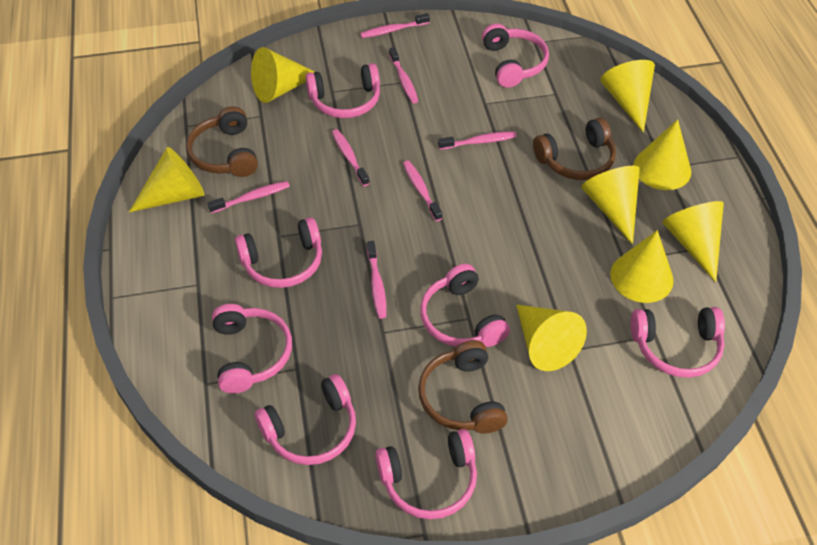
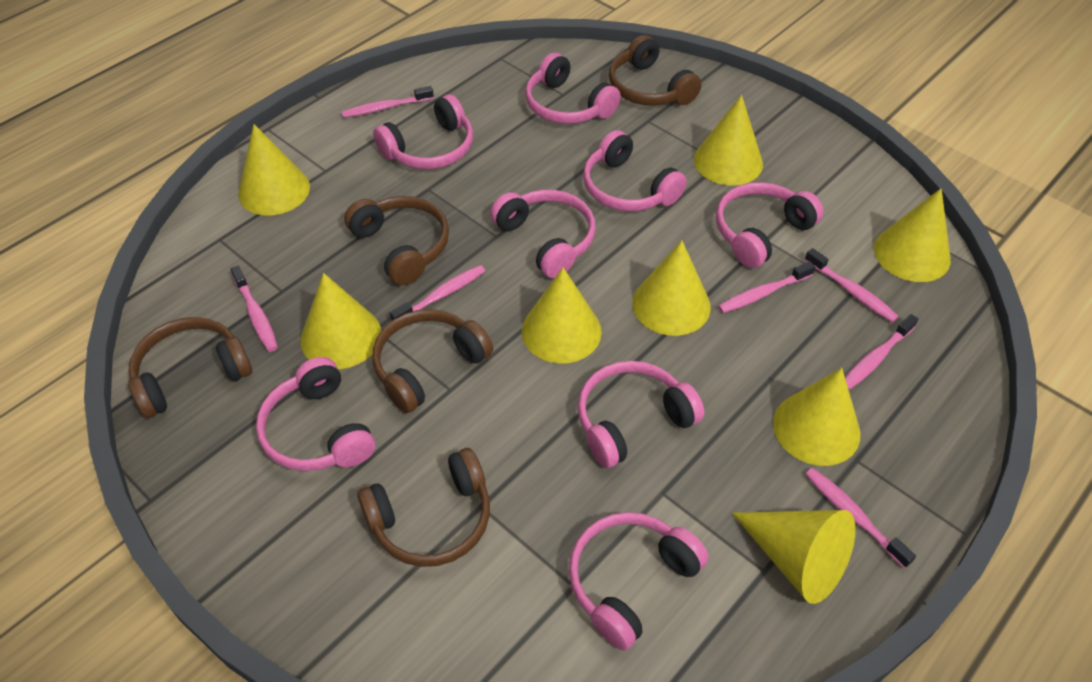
brown headphones: 3 -> 5

